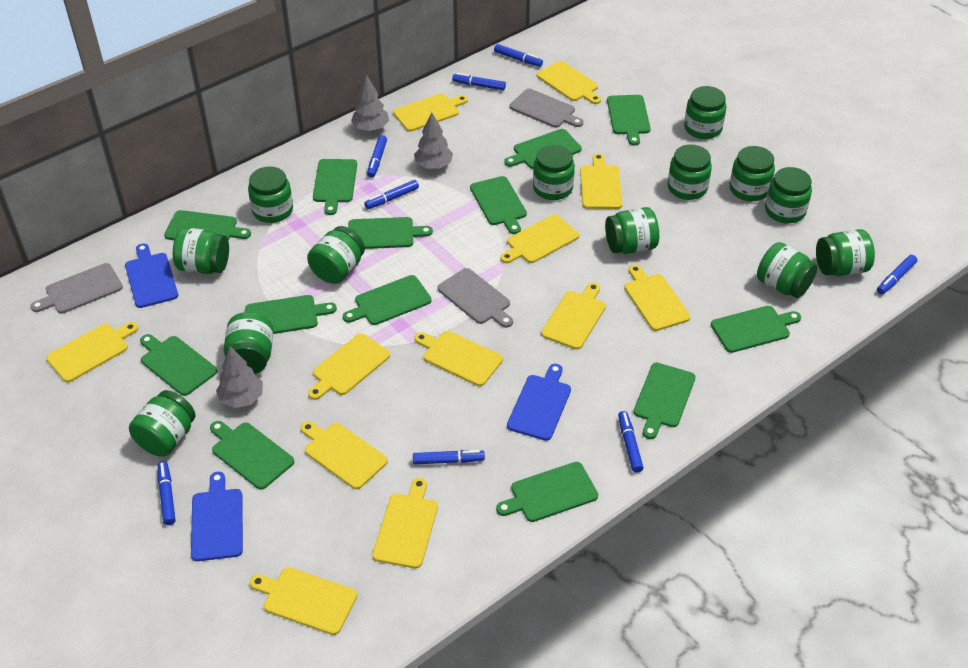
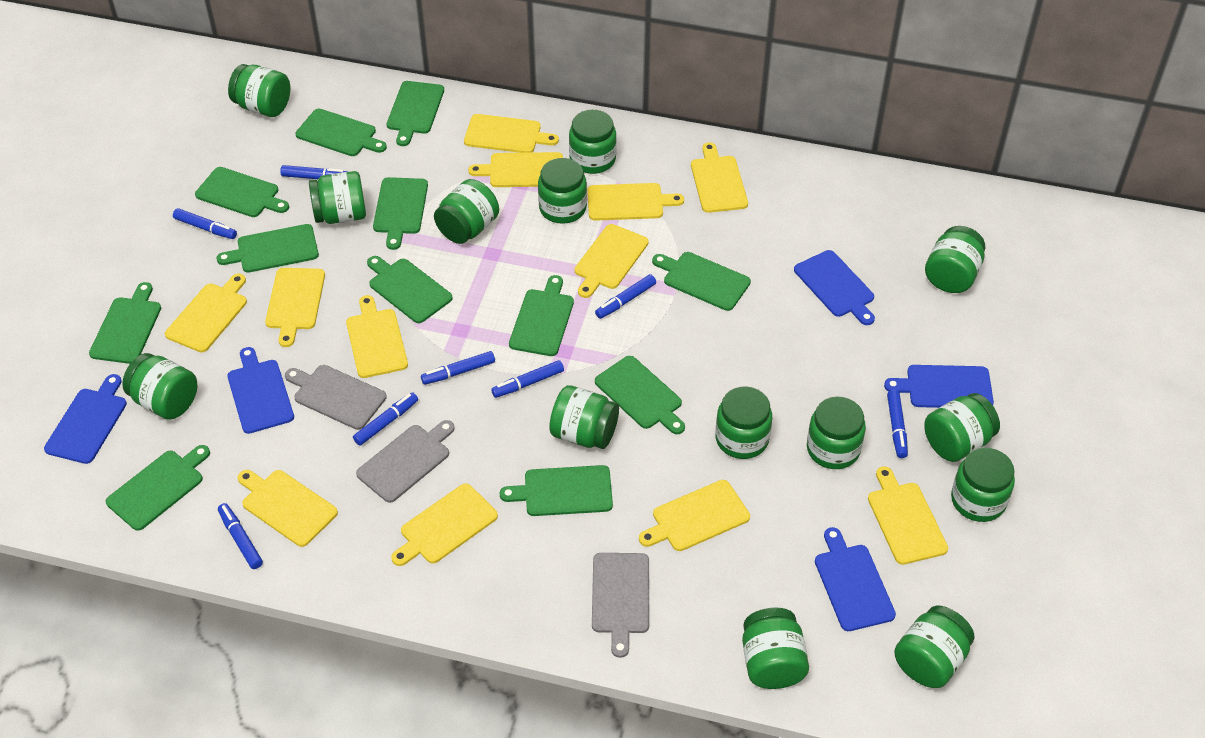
blue cutting board: 3 -> 5
green cutting board: 13 -> 12
green jar: 13 -> 14
grey tree: 3 -> 0

